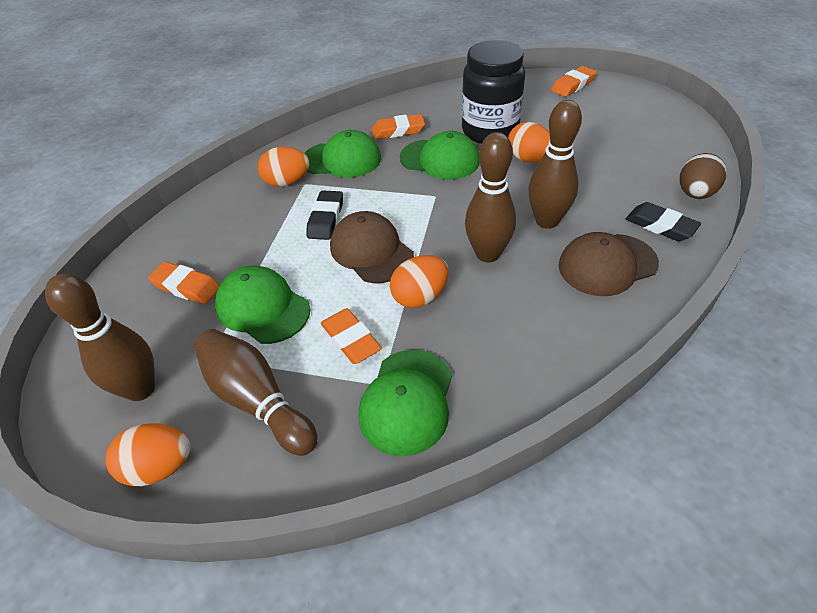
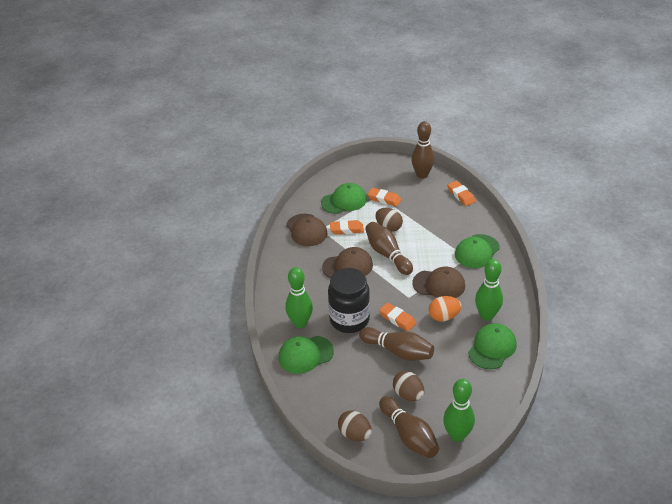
black eraser: 2 -> 0
brown cap: 2 -> 3
brown egg: 1 -> 3
green bowling pin: 0 -> 3
orange egg: 4 -> 1

